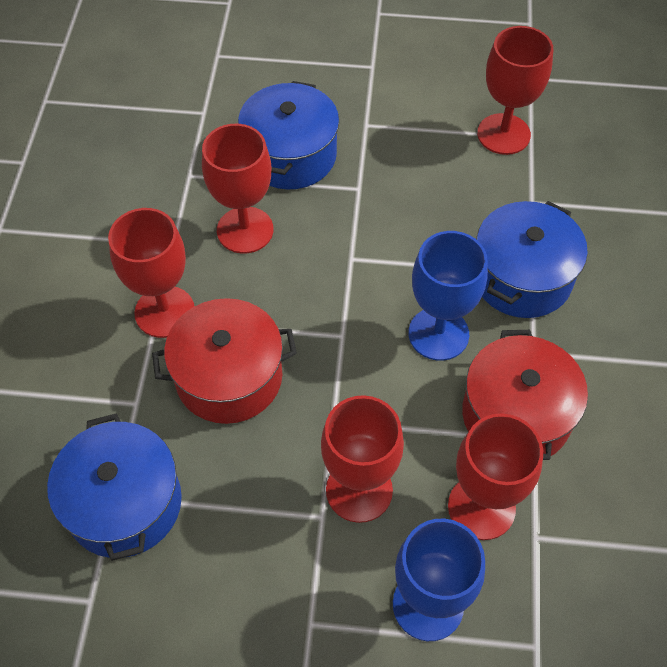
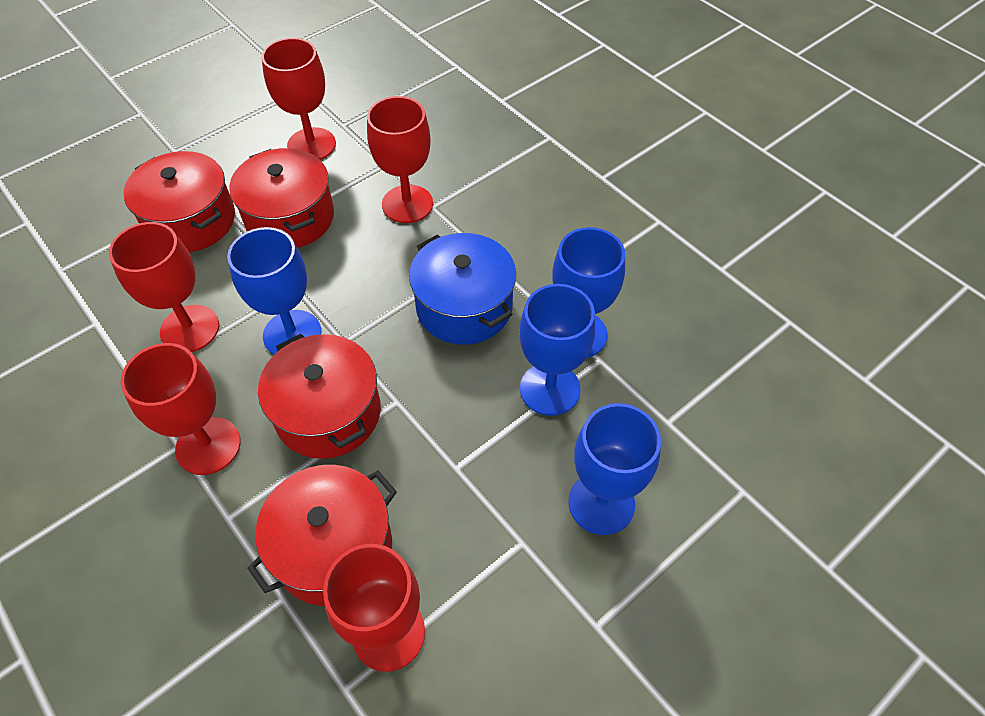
blue goblet: 2 -> 4
blue pot: 3 -> 1
red pot: 2 -> 4

